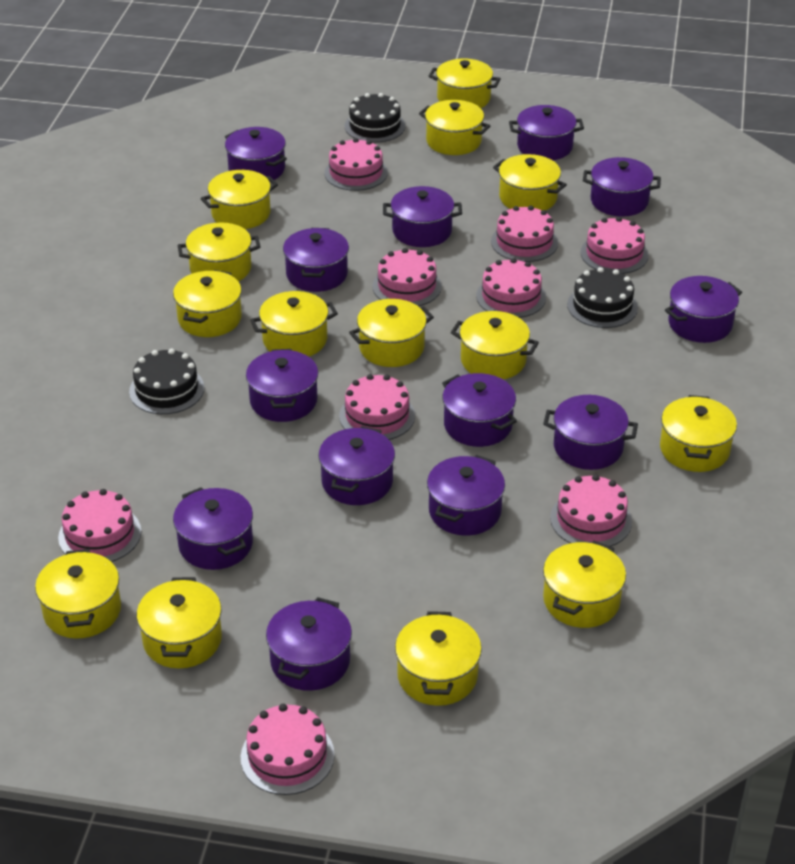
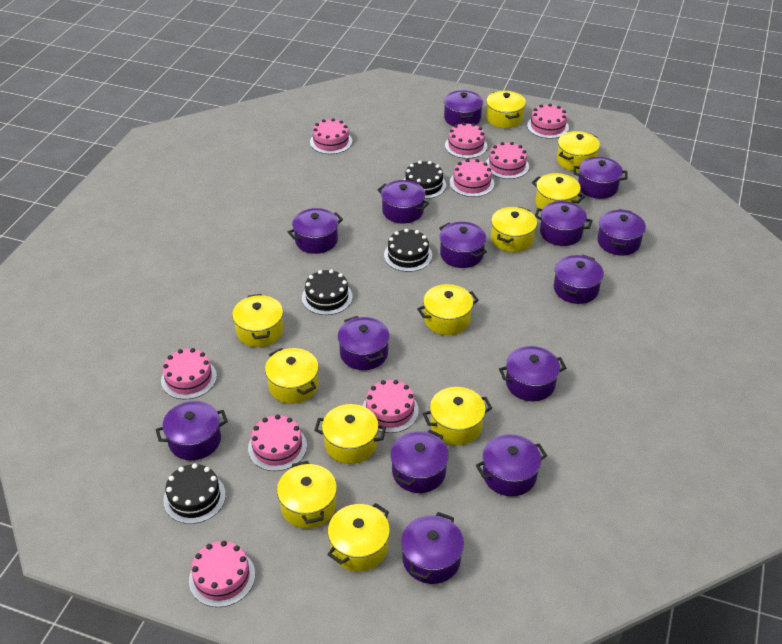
black cake: 3 -> 4
purple pot: 13 -> 14
yellow pot: 14 -> 11

